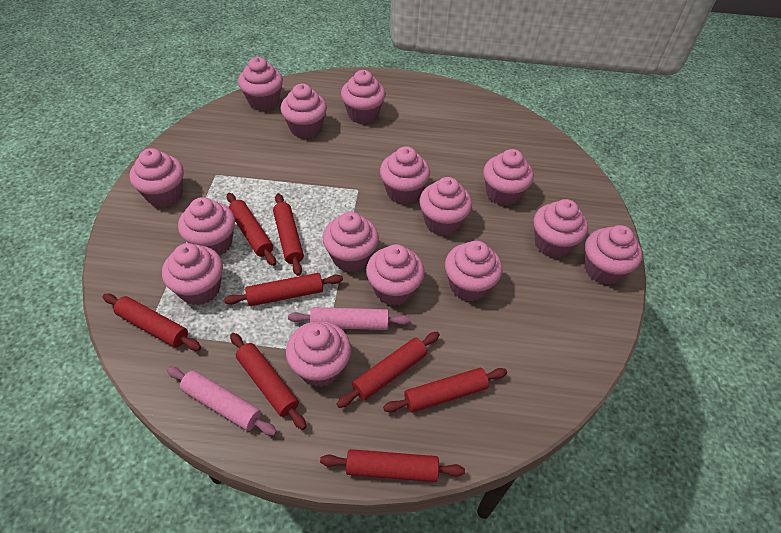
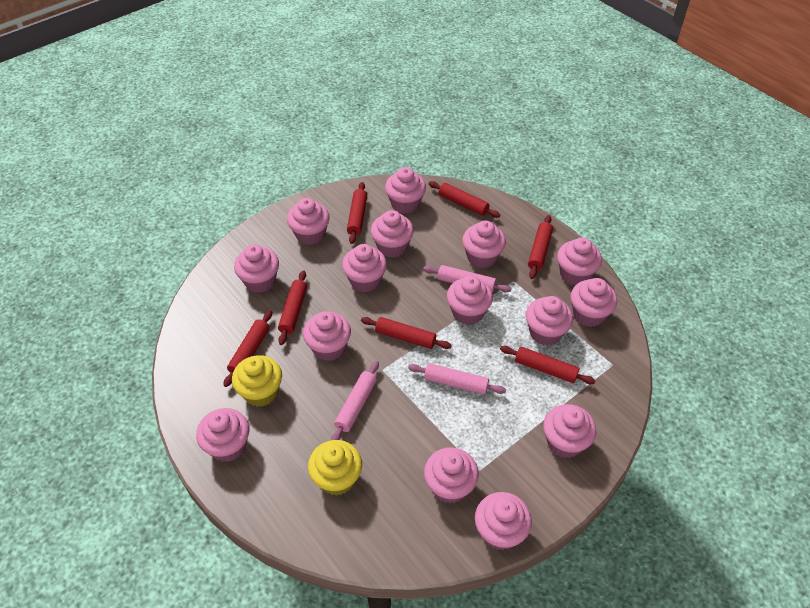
pink rolling pin: 2 -> 3
red rolling pin: 8 -> 7
yellow cupcake: 0 -> 2

